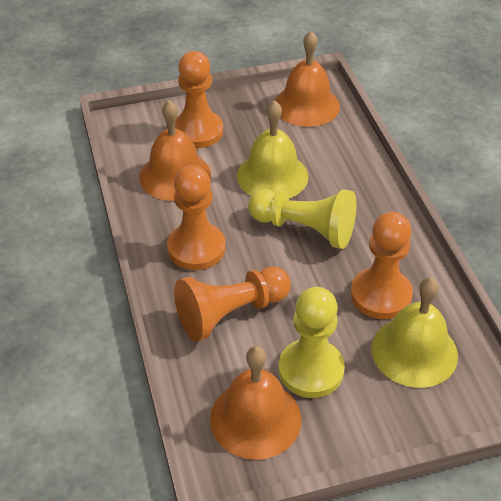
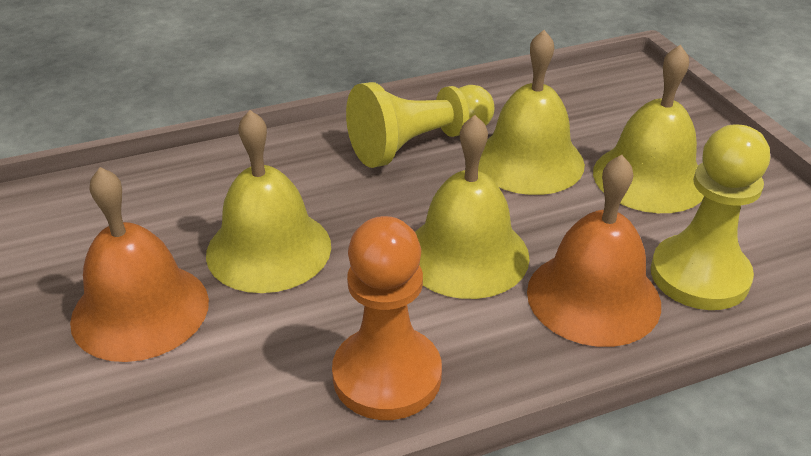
orange bell: 3 -> 2
orange pawn: 4 -> 1
yellow bell: 2 -> 4

